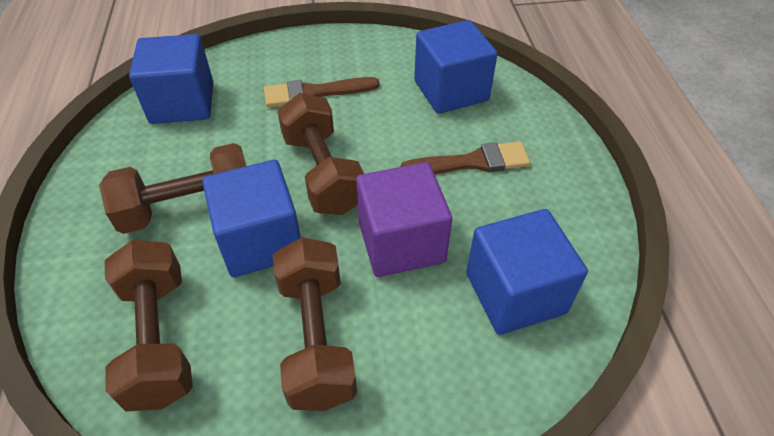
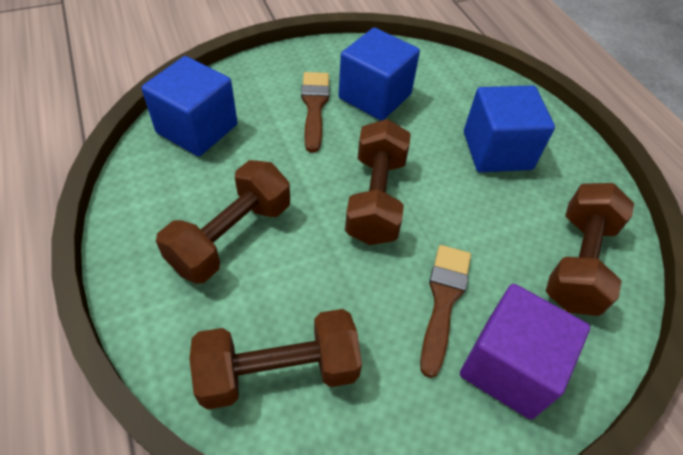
blue cube: 4 -> 3

